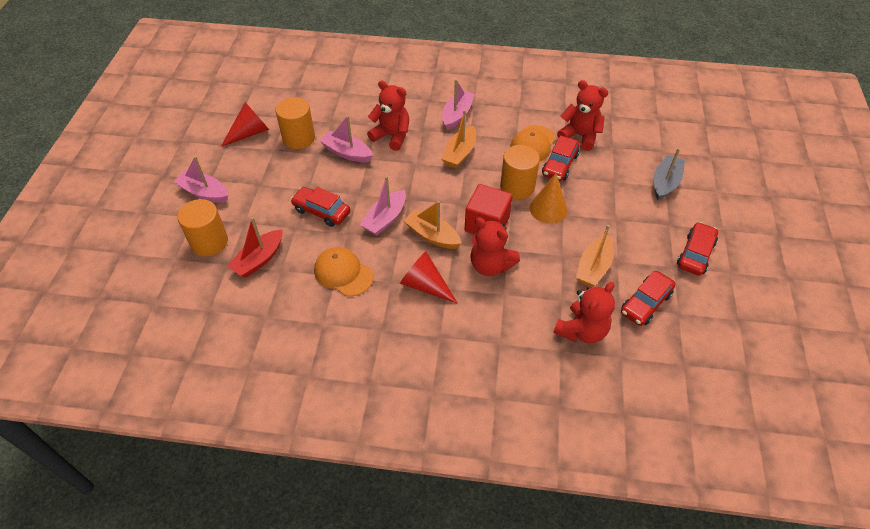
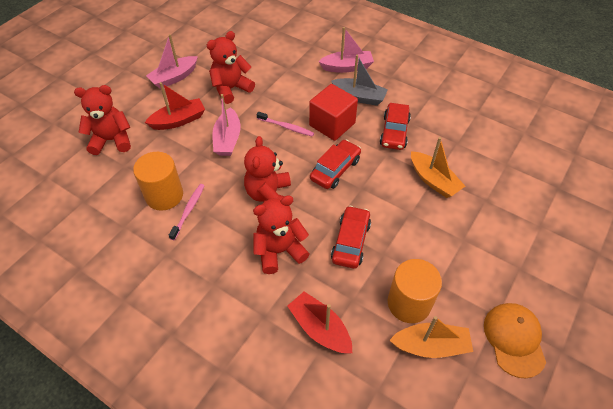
orange boat: 3 -> 2
orange cap: 2 -> 1
orange cone: 1 -> 0
orange cylinder: 3 -> 2
pink boat: 4 -> 3
pink toothbrush: 0 -> 2
red boat: 1 -> 2
red car: 4 -> 3
red cone: 2 -> 0

